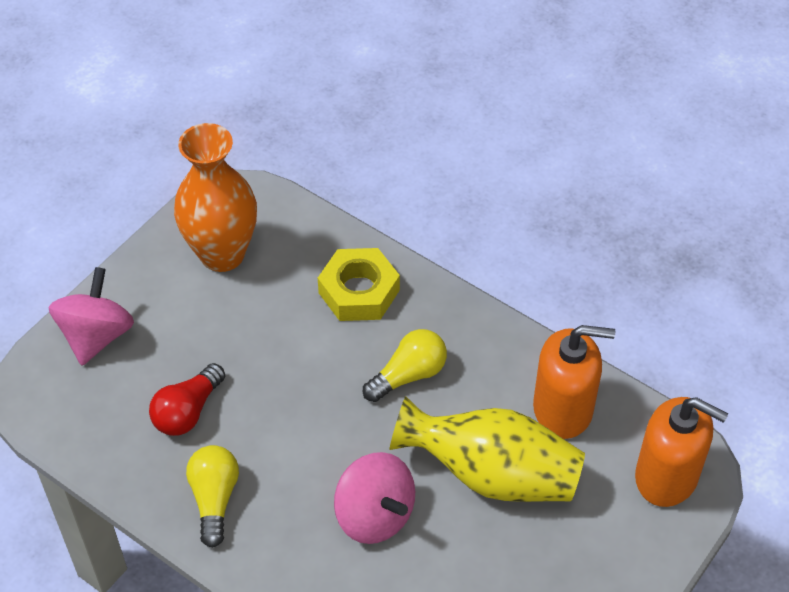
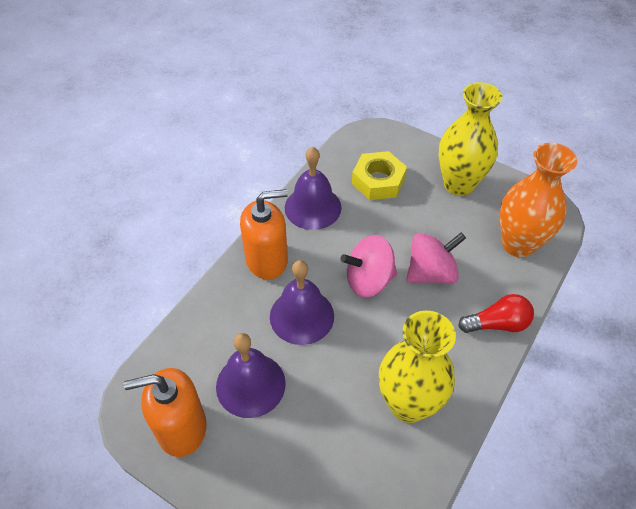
purple bell: 0 -> 3
yellow light bulb: 2 -> 0
yellow vase: 1 -> 2

